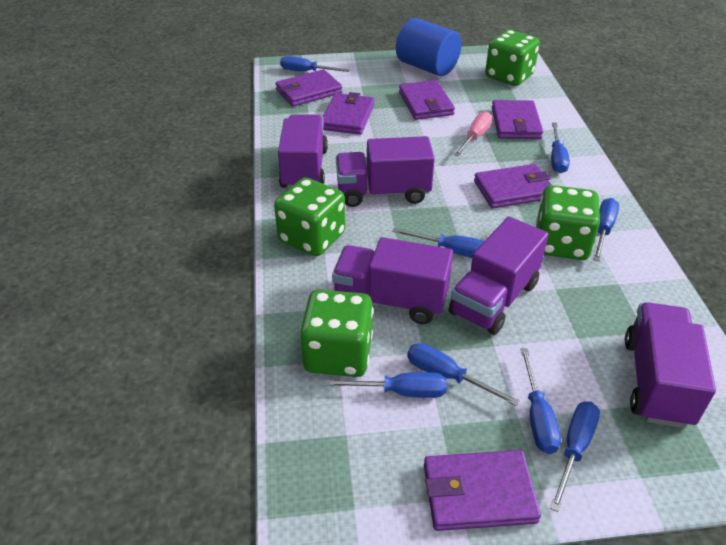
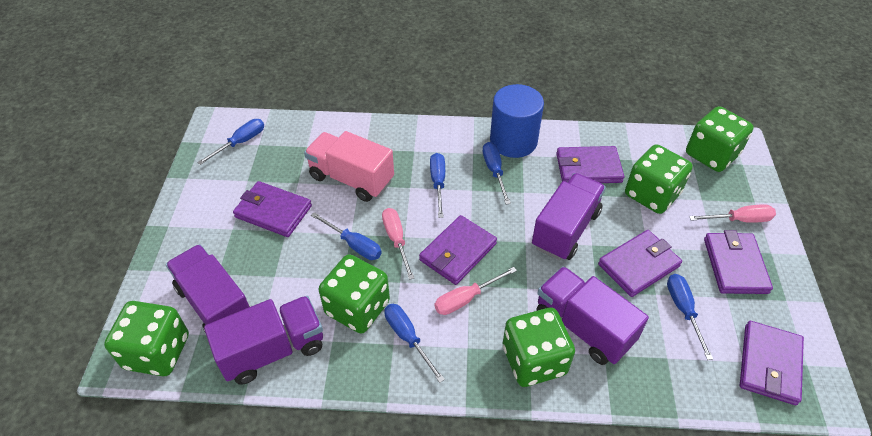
blue screwdriver: 8 -> 6
green dice: 4 -> 5
pink screwdriver: 1 -> 3
pink truck: 0 -> 1
purple truck: 5 -> 4

